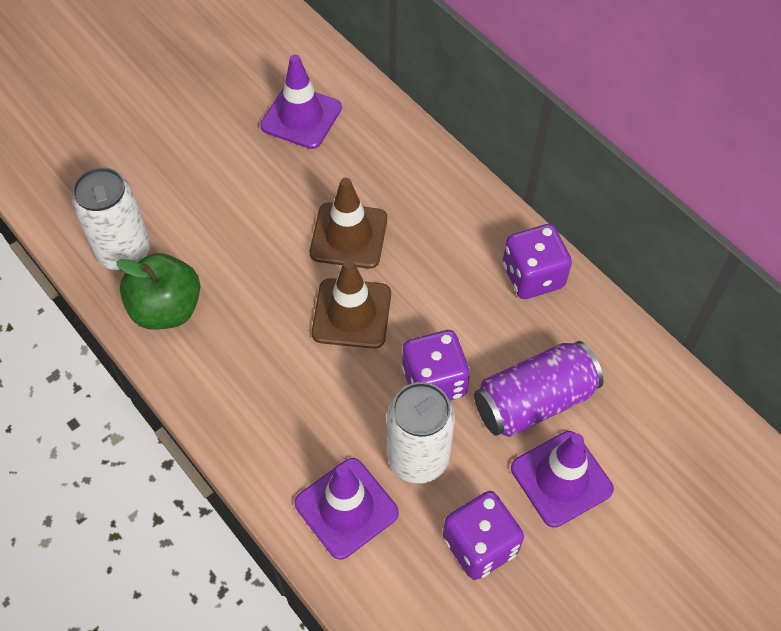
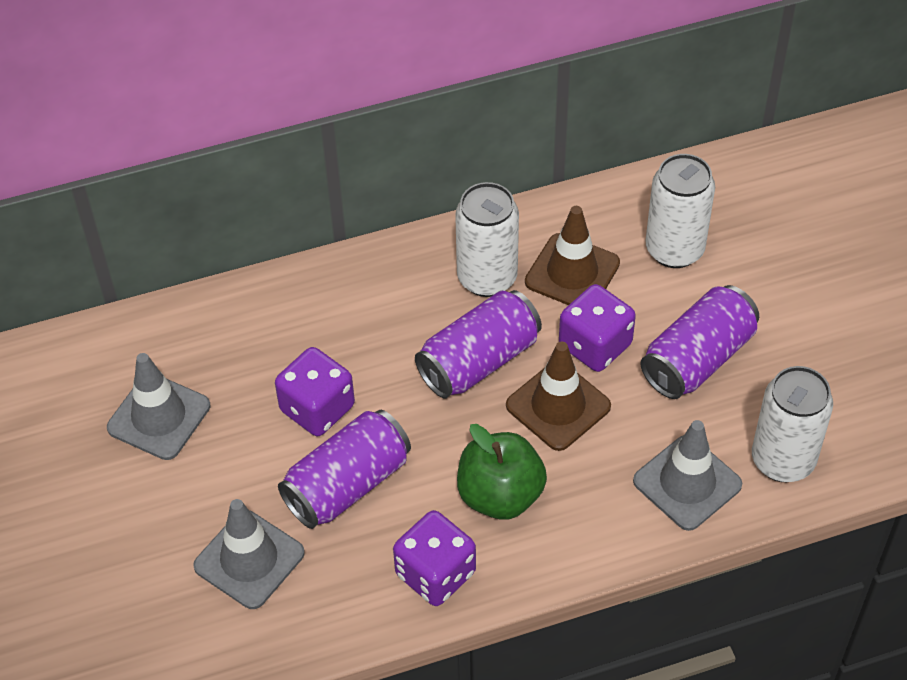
grey traffic cone: 0 -> 3
purple can: 1 -> 3
purple traffic cone: 3 -> 0
white can: 2 -> 3

